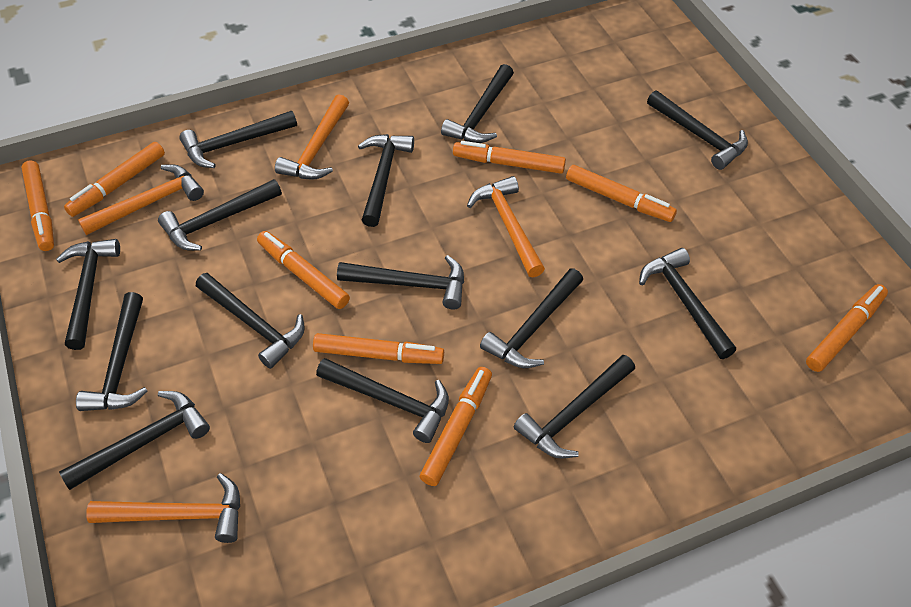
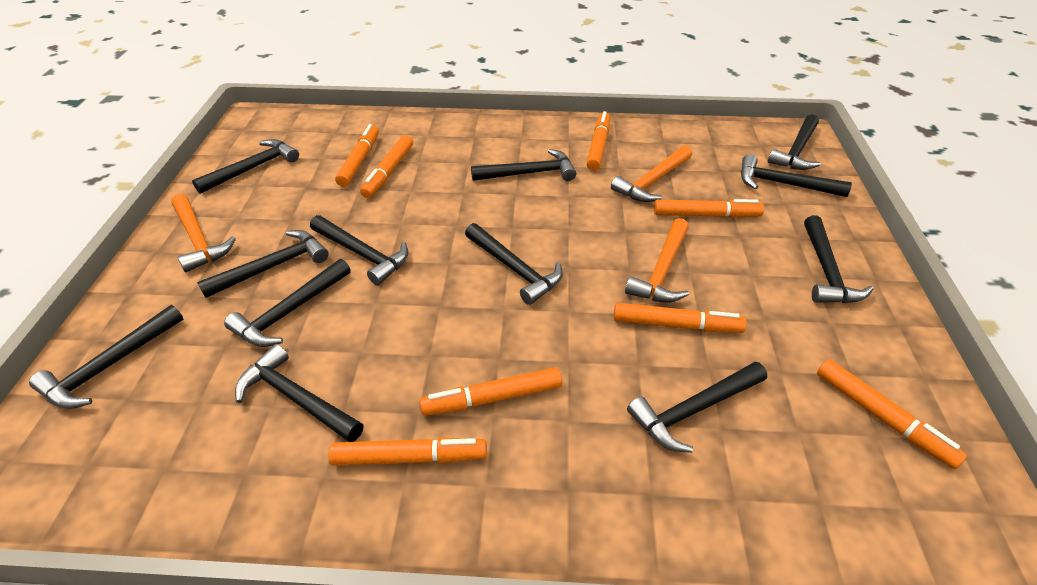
black hammer: 14 -> 12
orange hammer: 4 -> 3

